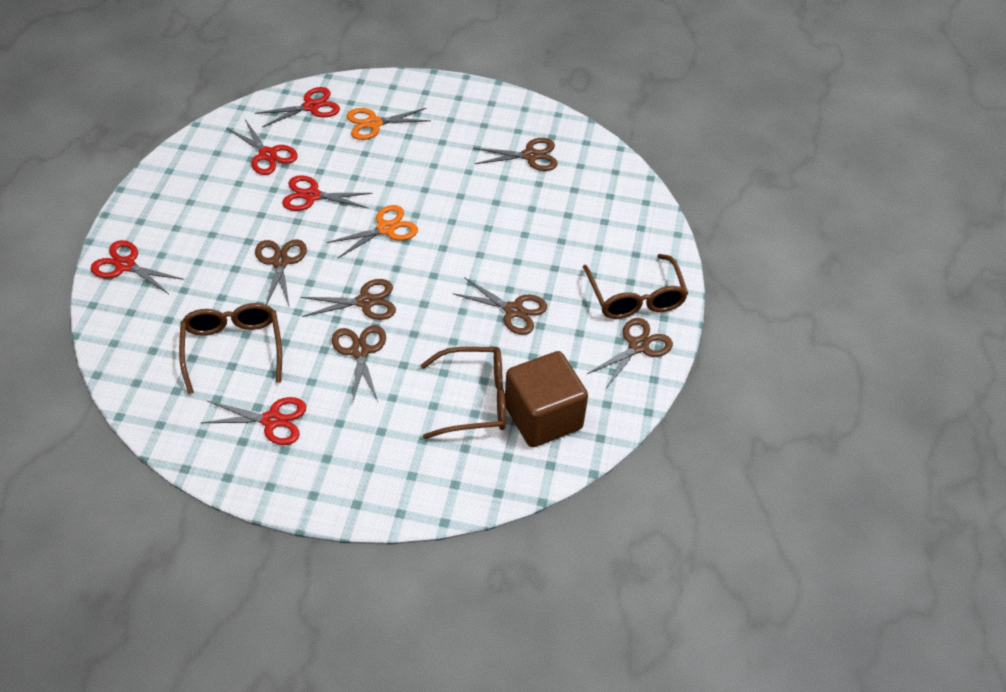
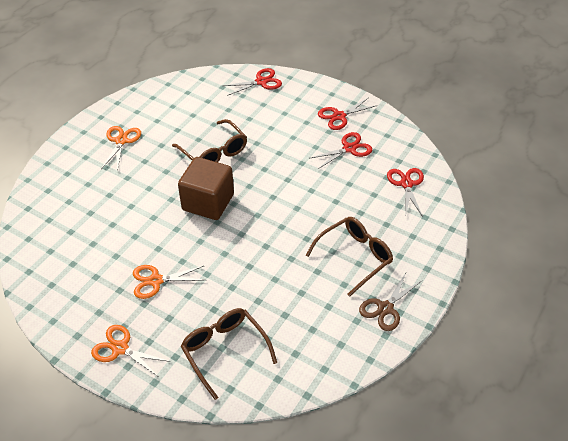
brown scissors: 6 -> 1
orange scissors: 2 -> 3
red scissors: 5 -> 4

